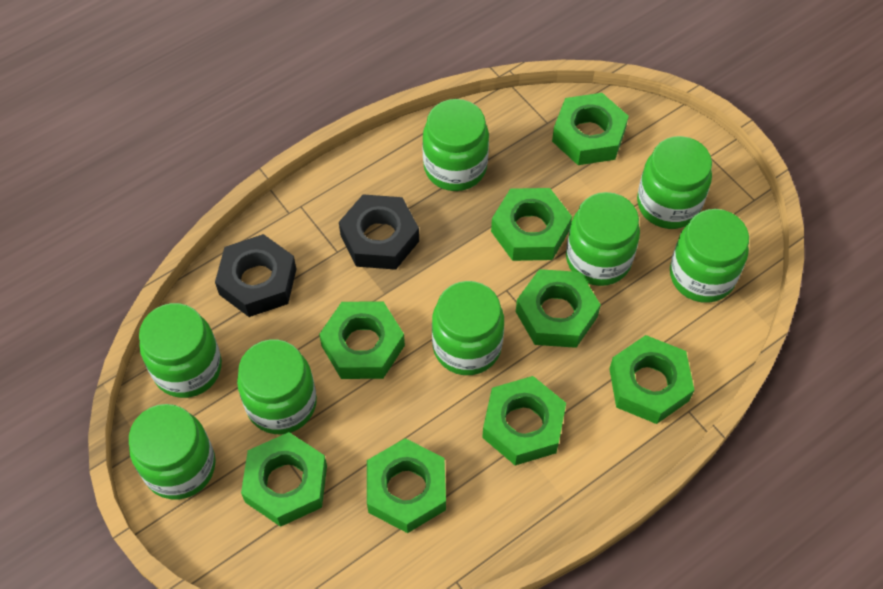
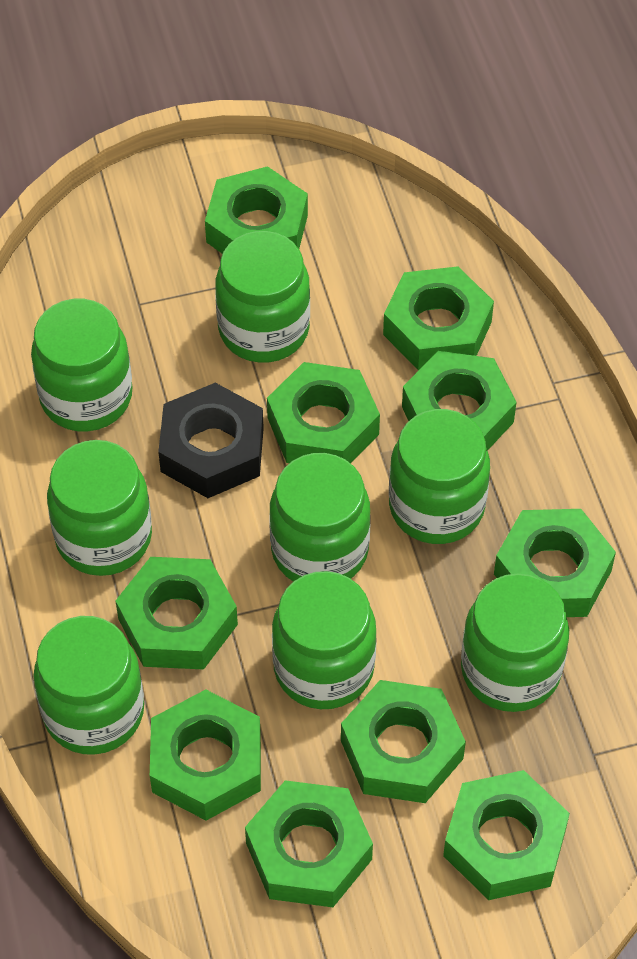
black nut: 2 -> 1
green nut: 8 -> 10

